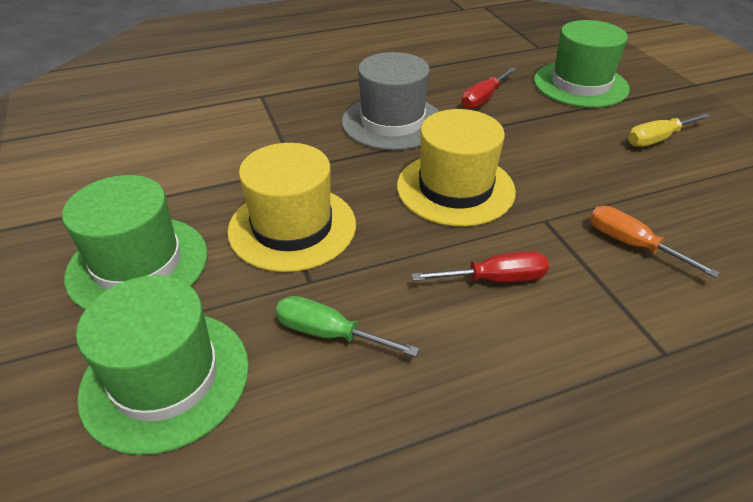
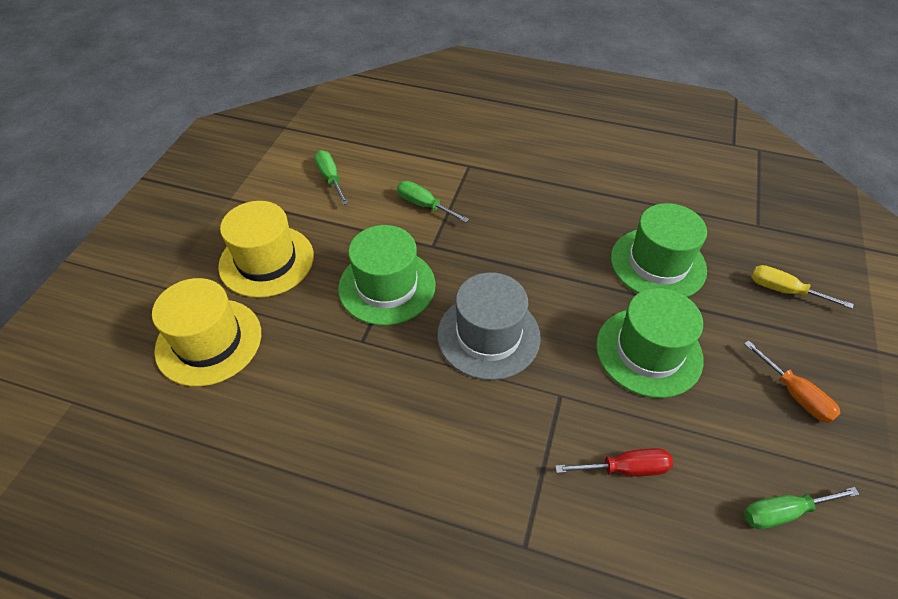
green screwdriver: 1 -> 3
red screwdriver: 2 -> 1

